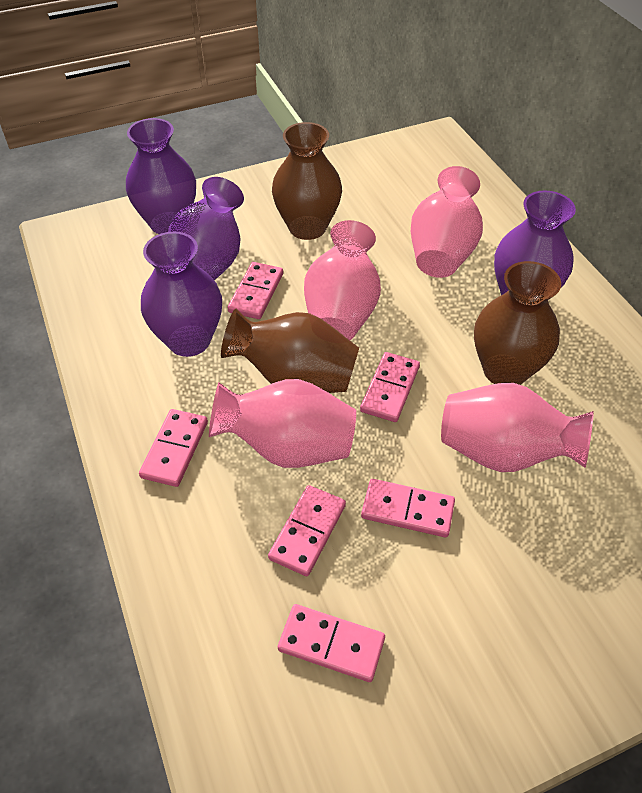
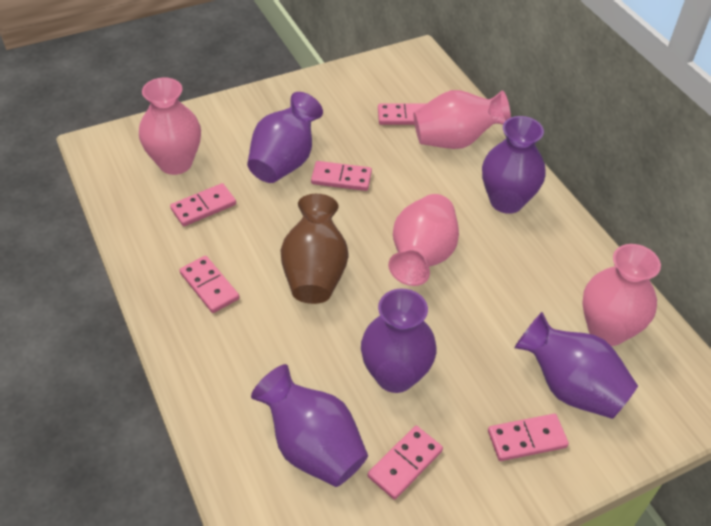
brown vase: 3 -> 1
purple vase: 4 -> 5

